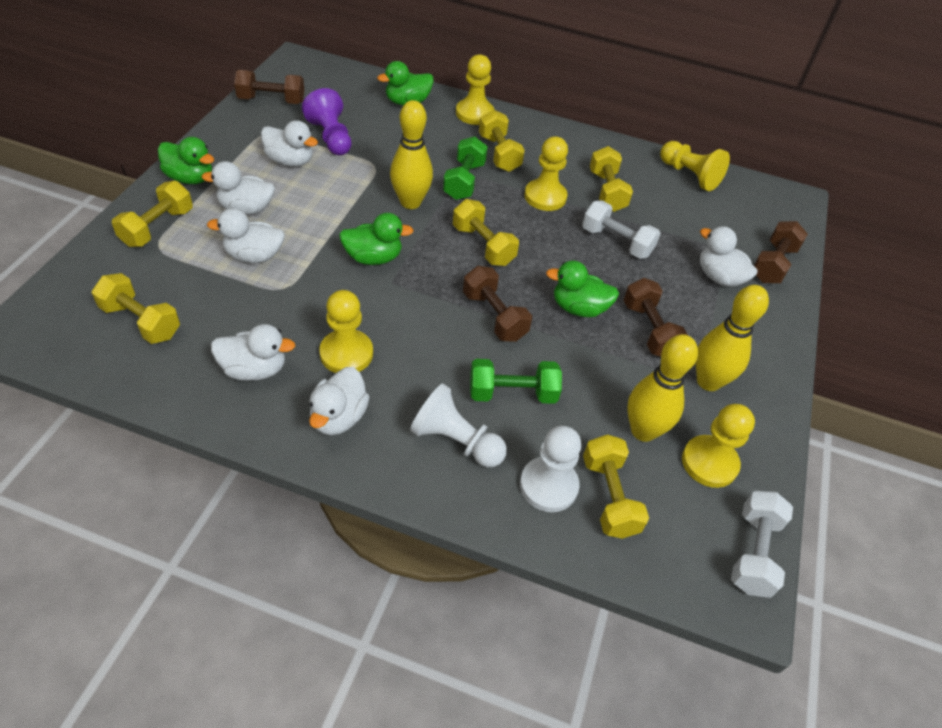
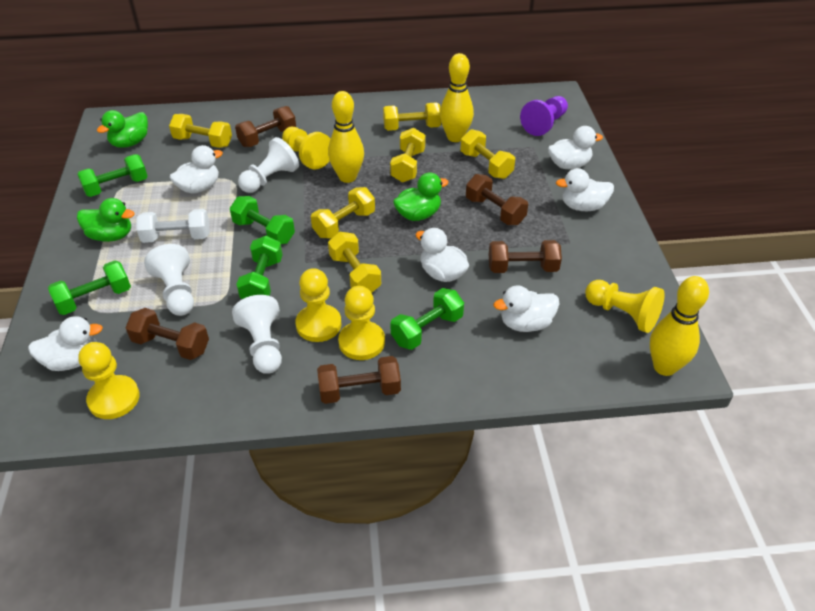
brown dumbbell: 4 -> 5
green duck: 4 -> 3
green dumbbell: 2 -> 5
white dumbbell: 2 -> 1
white pawn: 2 -> 3

